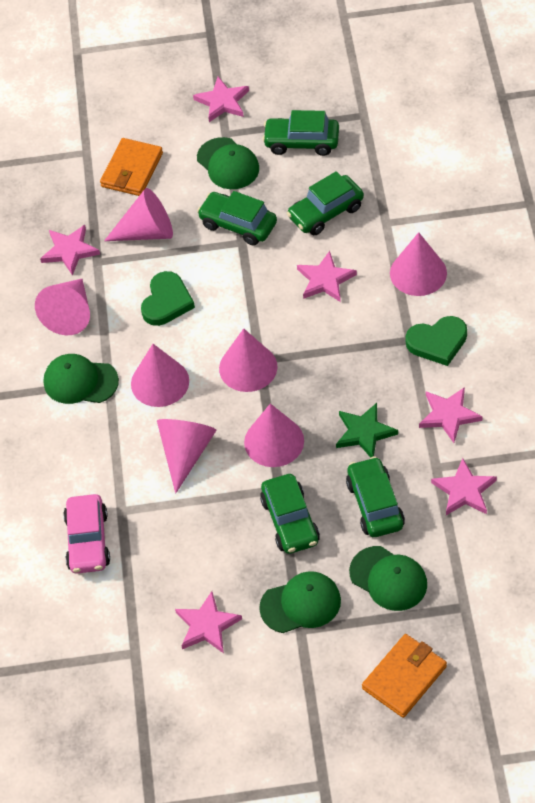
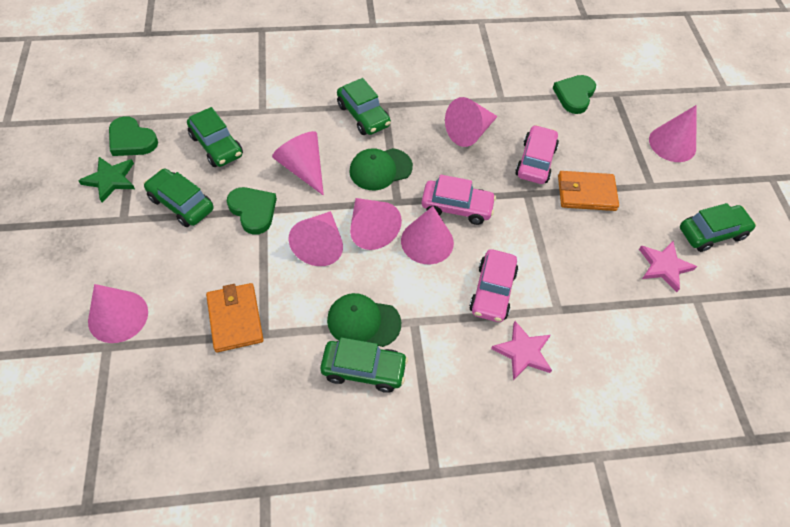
green cap: 4 -> 2
green heart: 2 -> 3
pink car: 1 -> 3
pink star: 6 -> 2

